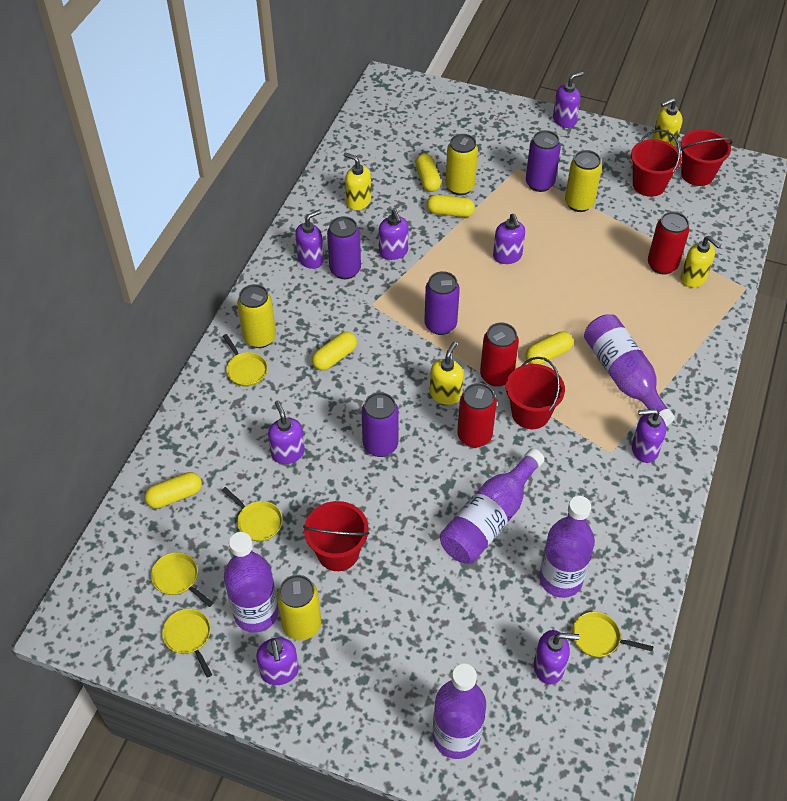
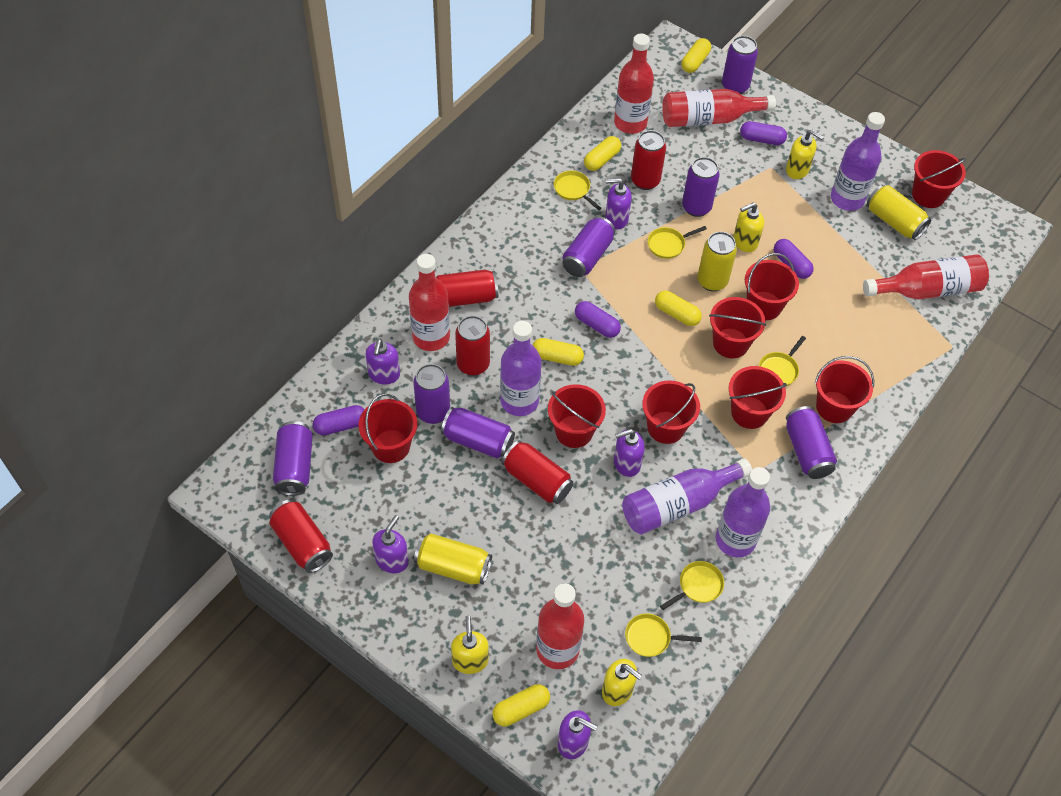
purple bottle: 5 -> 4
purple can: 4 -> 7
purple capsule: 0 -> 4
purple soap dispenser: 8 -> 5
red bottle: 0 -> 5
red bucket: 4 -> 8
red can: 3 -> 5
yellow can: 4 -> 3

